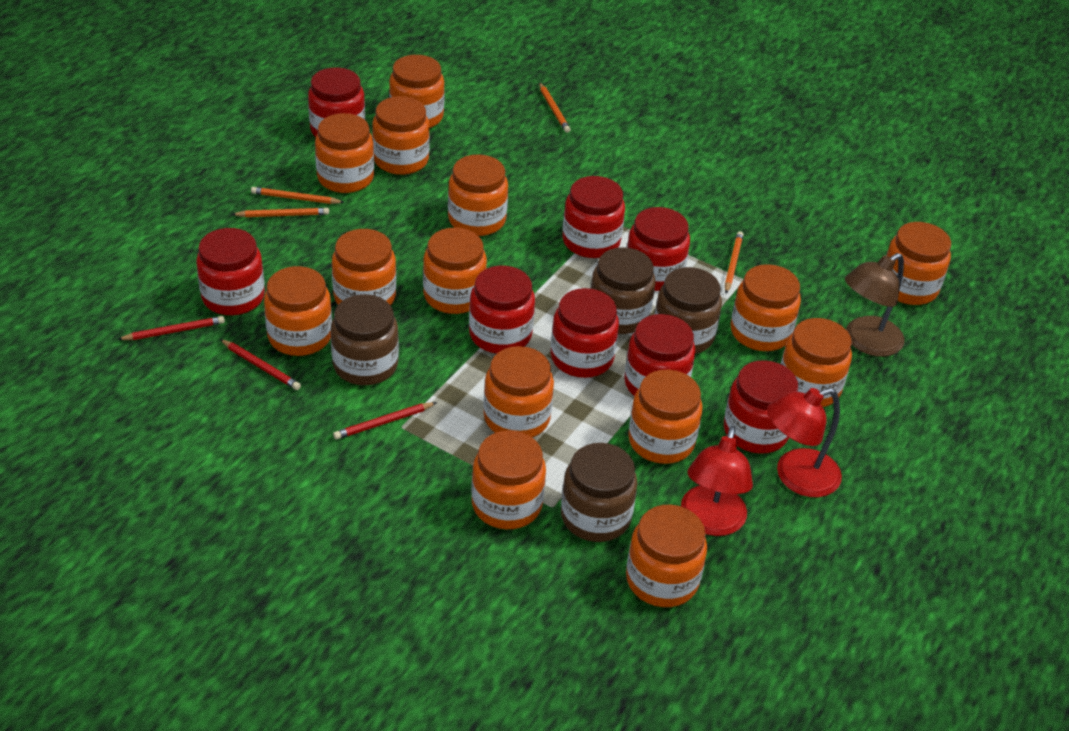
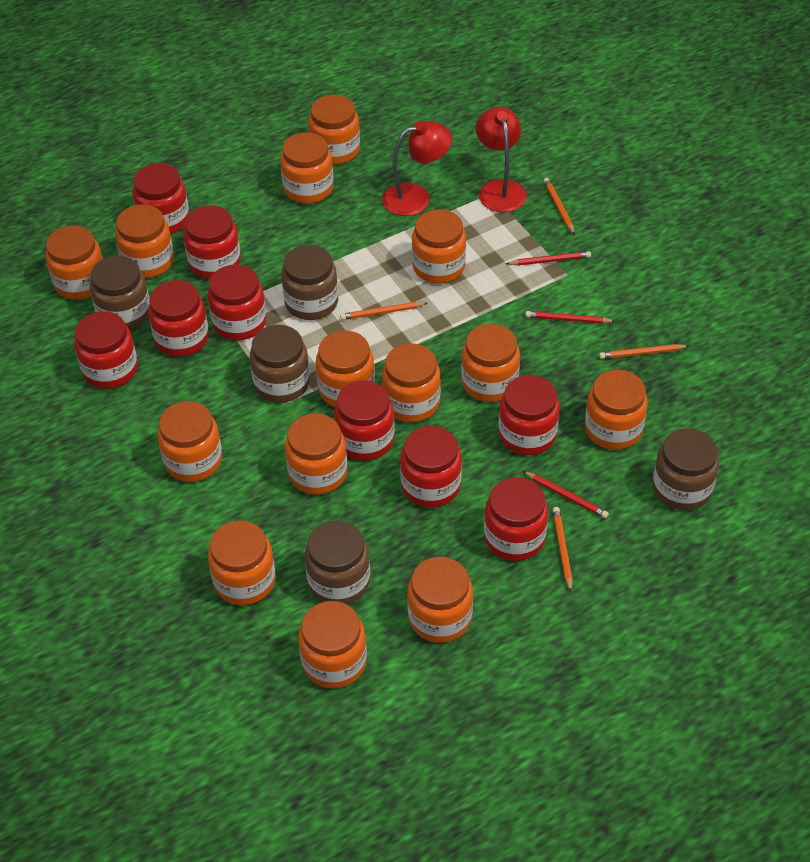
brown jar: 4 -> 5
brown lamp: 1 -> 0
red jar: 8 -> 9

